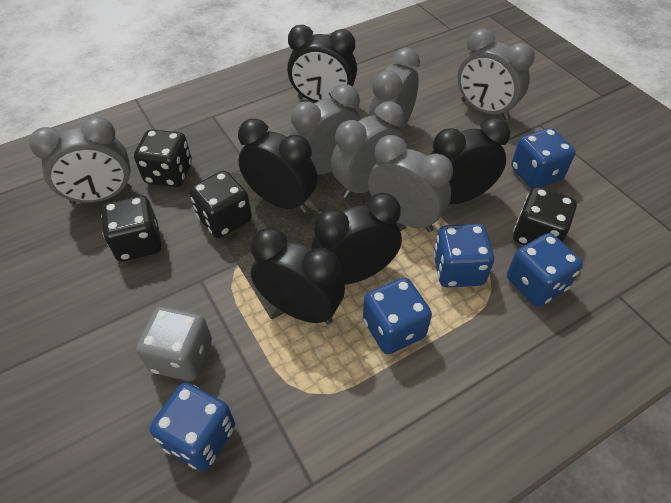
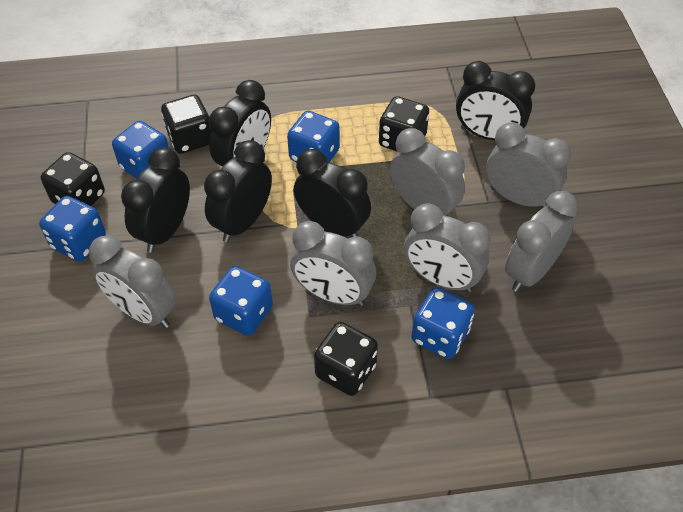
grey dice: 1 -> 0

